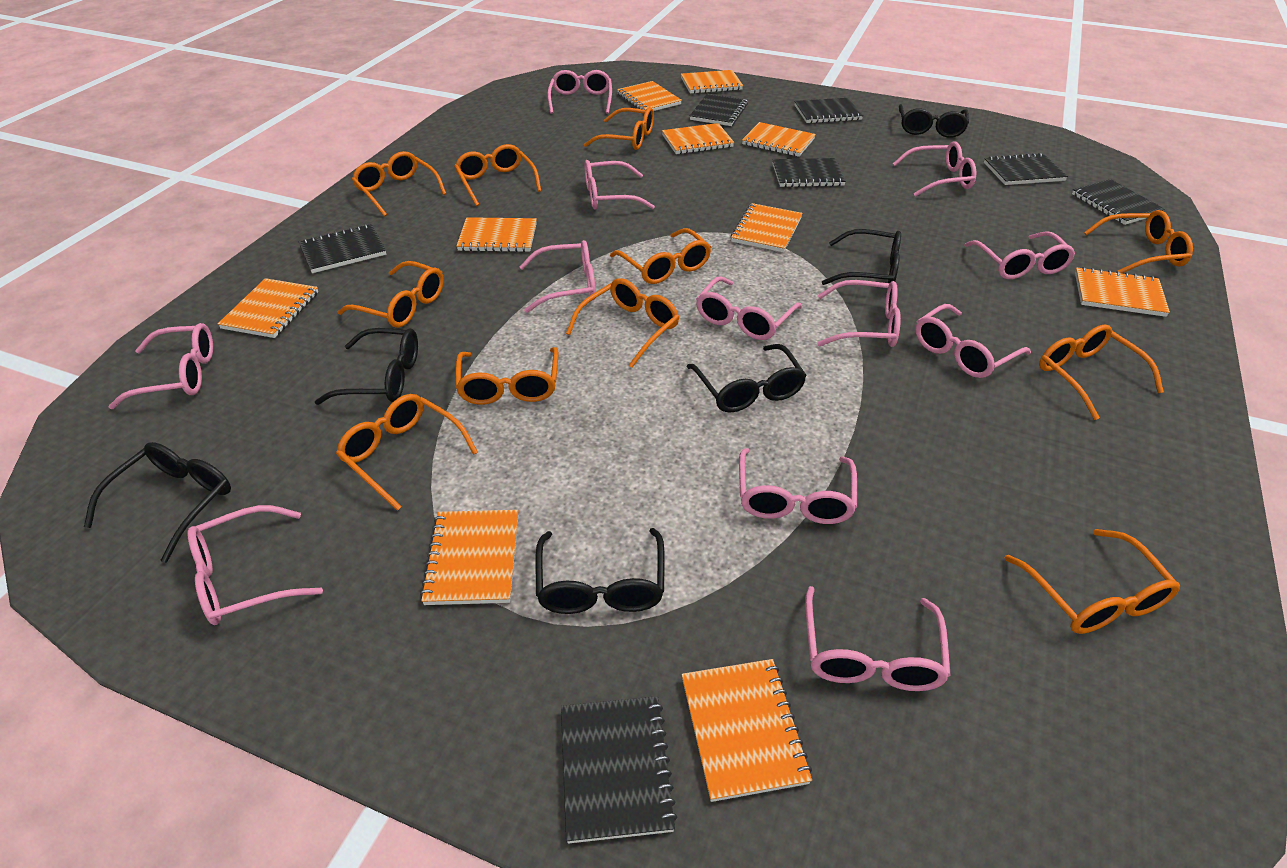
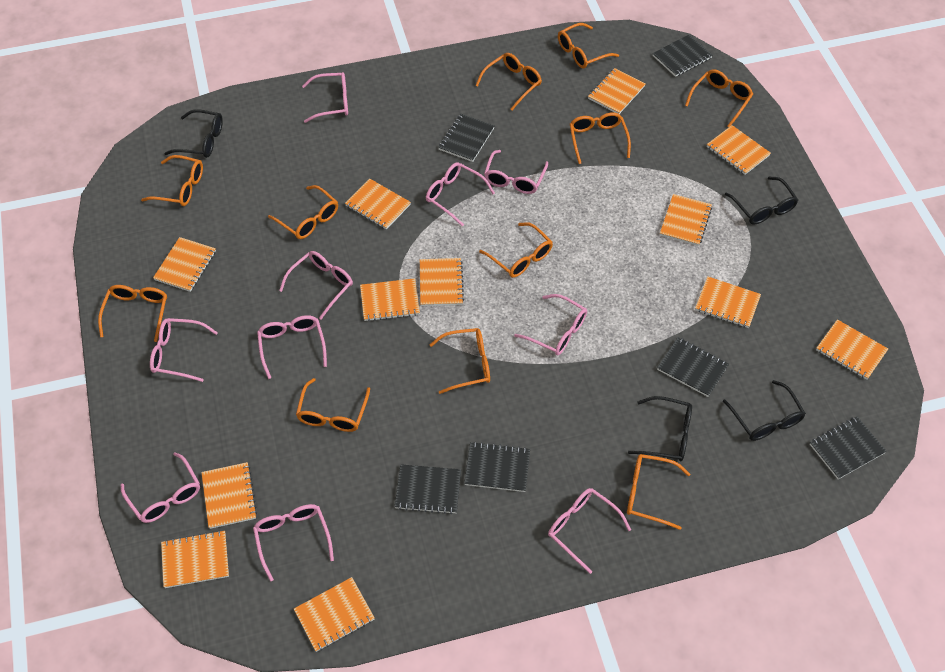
black glasses: 6 -> 4
black notebook: 7 -> 6
orange notebook: 10 -> 12
pink glasses: 12 -> 10

